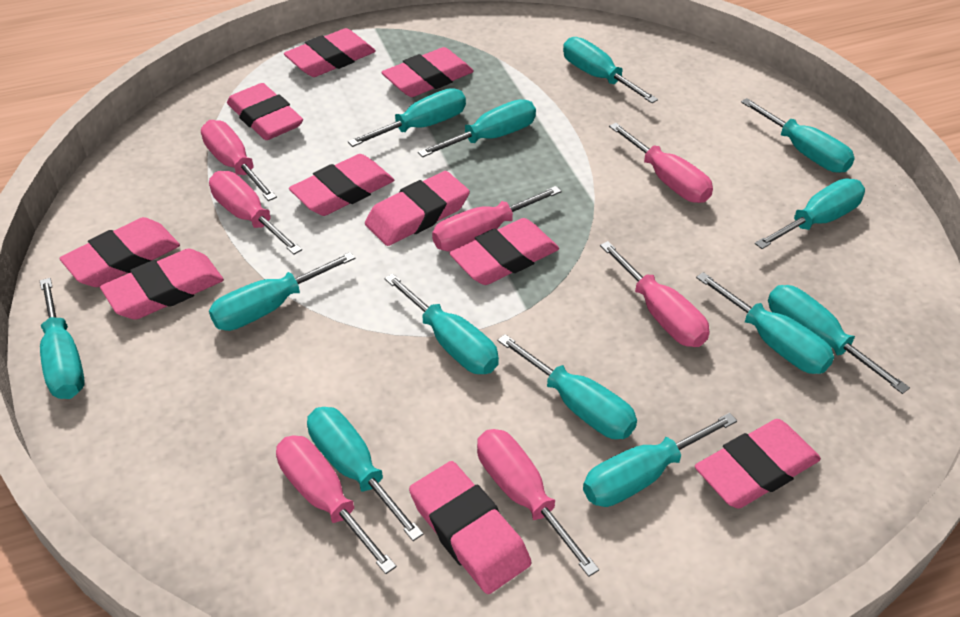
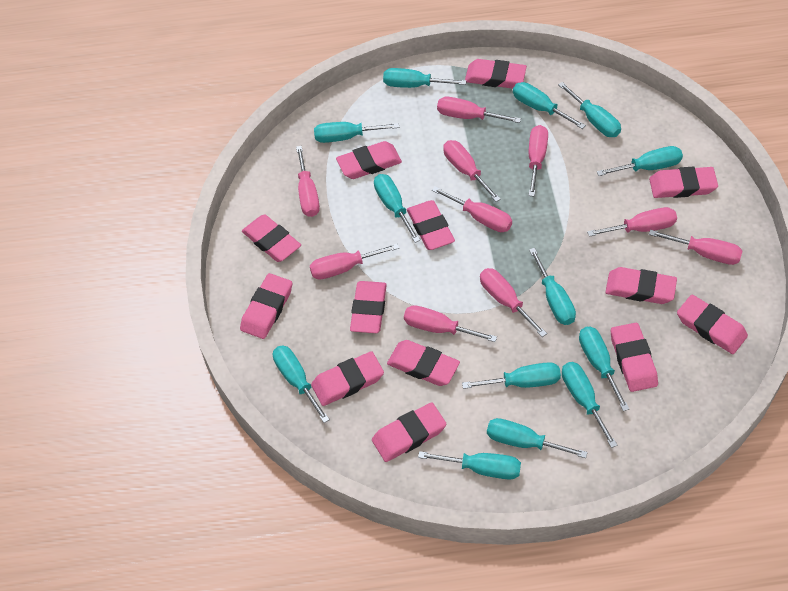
pink eraser: 10 -> 13
pink screwdriver: 7 -> 10

